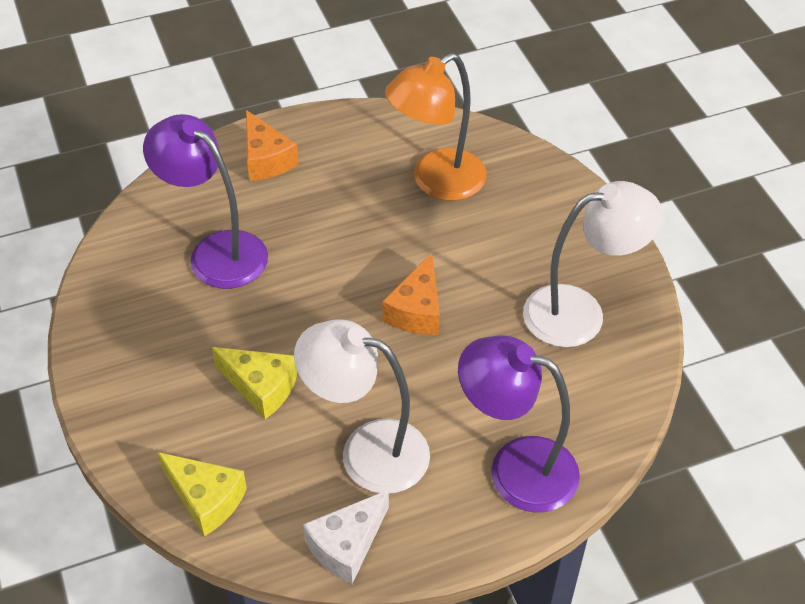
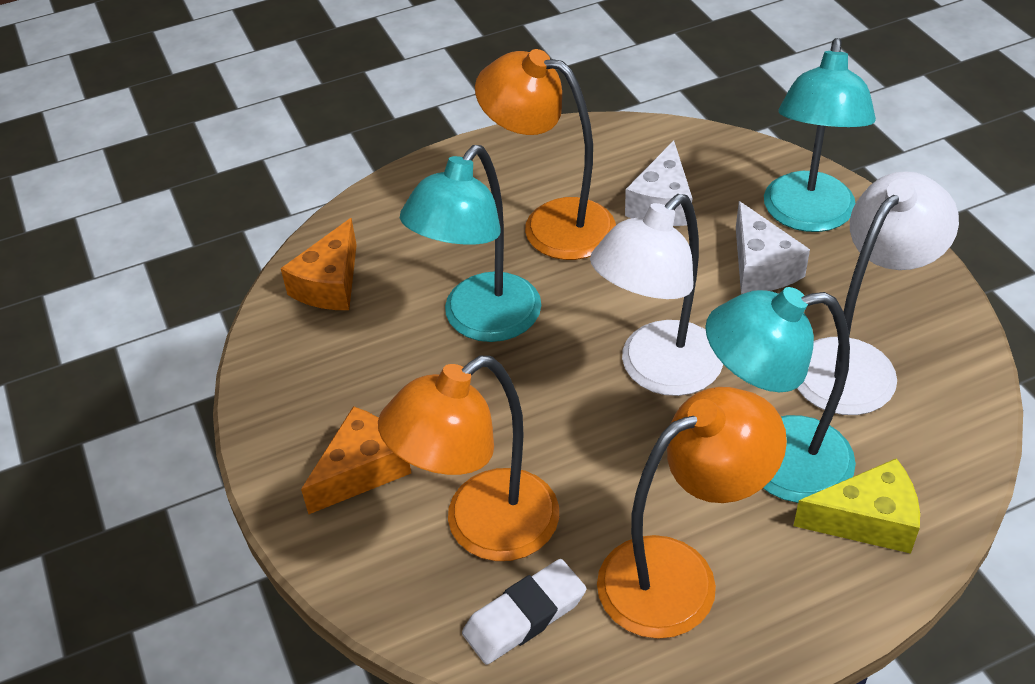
orange lamp: 1 -> 3
purple lamp: 2 -> 0
turquoise lamp: 0 -> 3
white cheese: 1 -> 2
white eraser: 0 -> 1
yellow cheese: 2 -> 1

